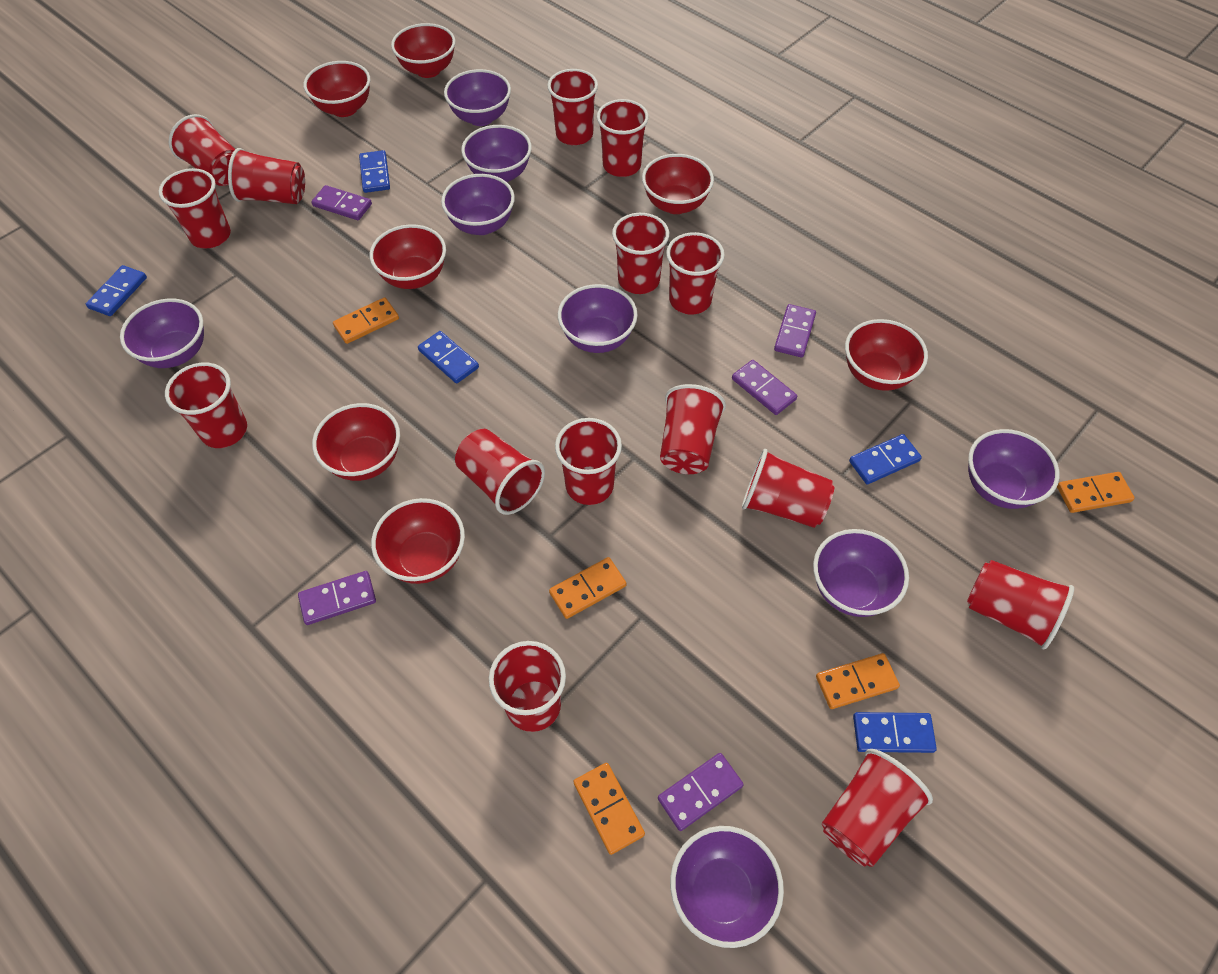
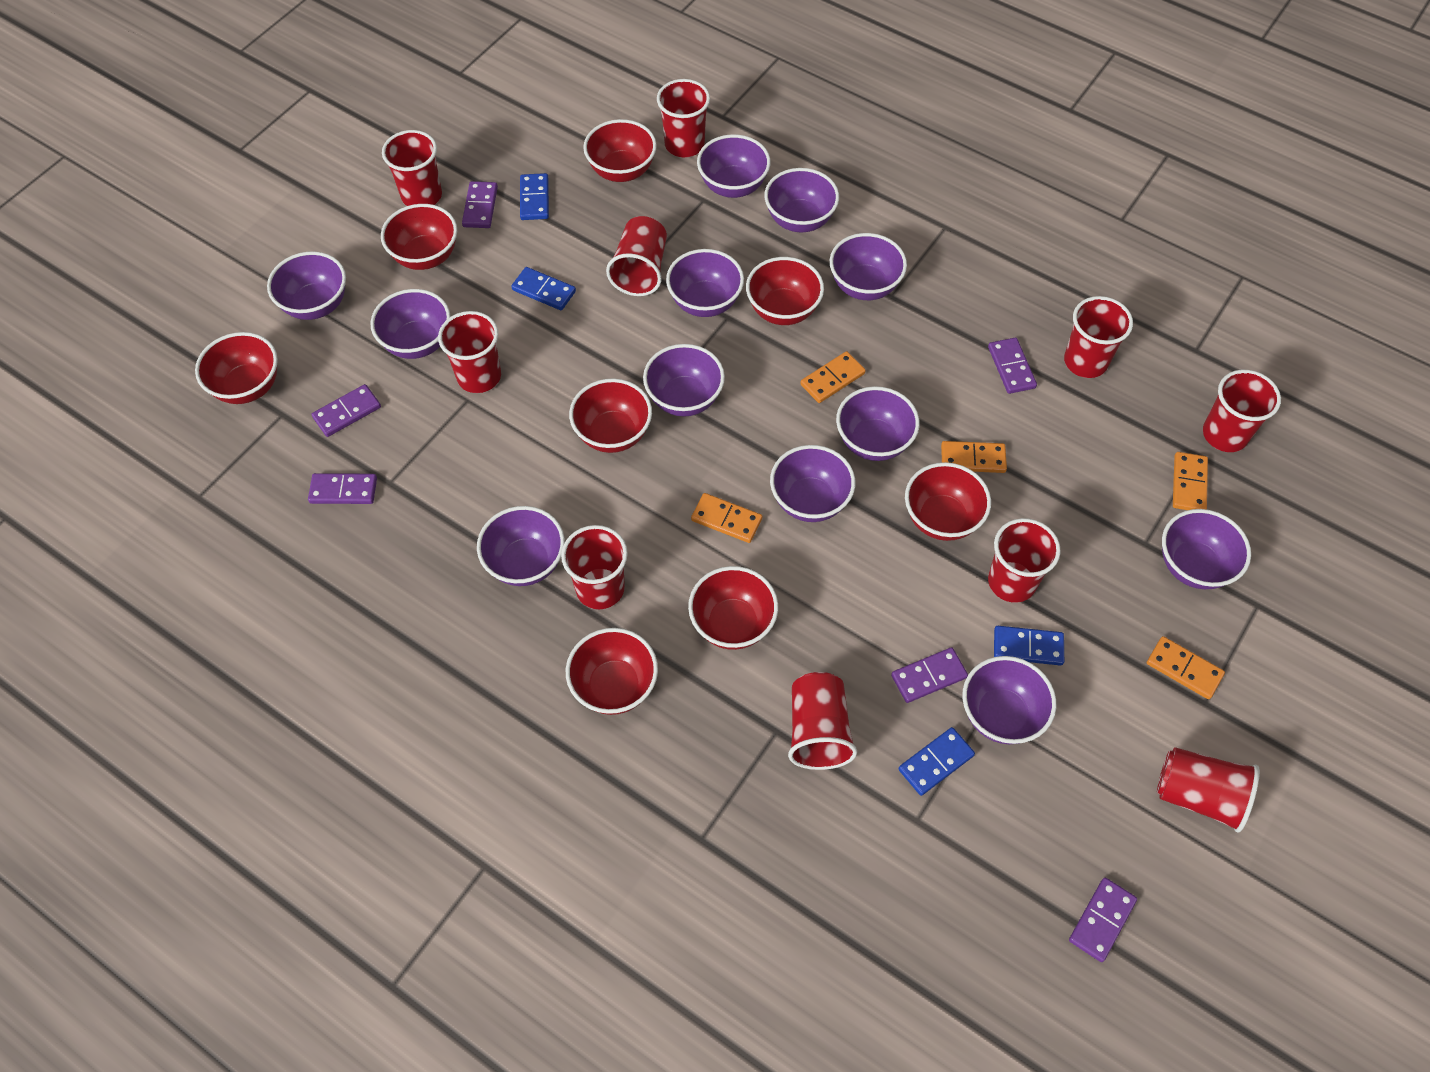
blue domino: 5 -> 4
purple bowl: 8 -> 12
purple domino: 5 -> 6
red bowl: 7 -> 8
red cup: 15 -> 10

